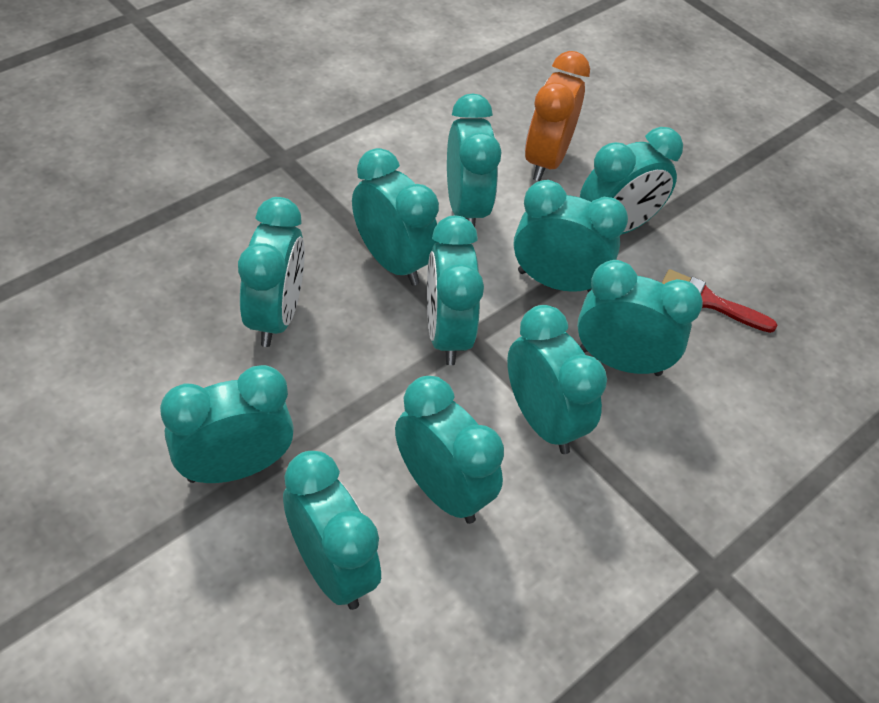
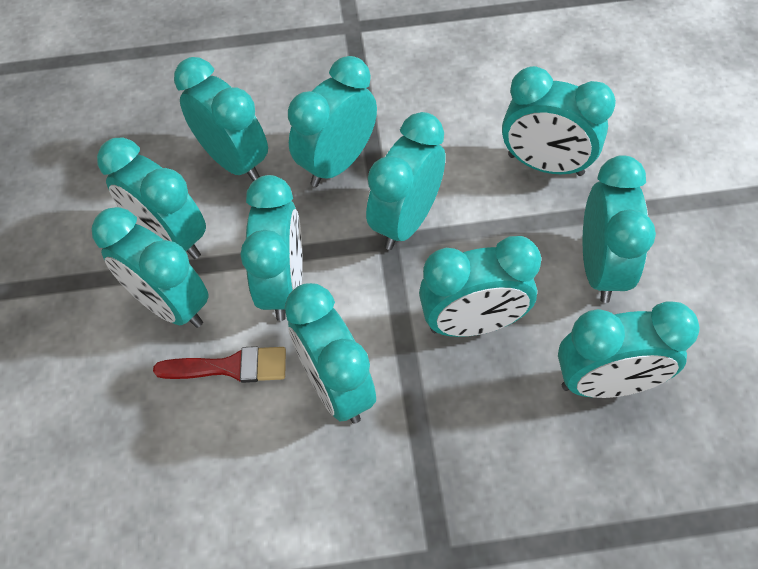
orange clock: 1 -> 0

